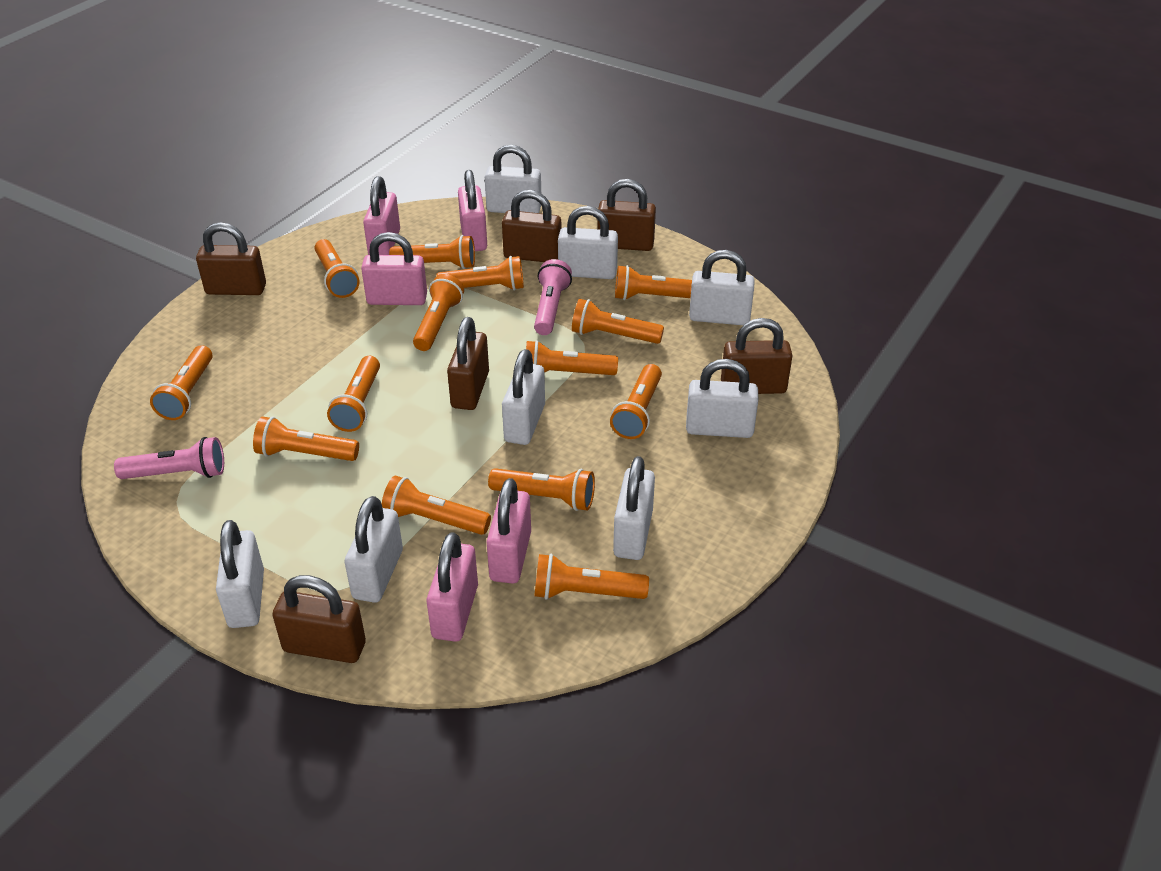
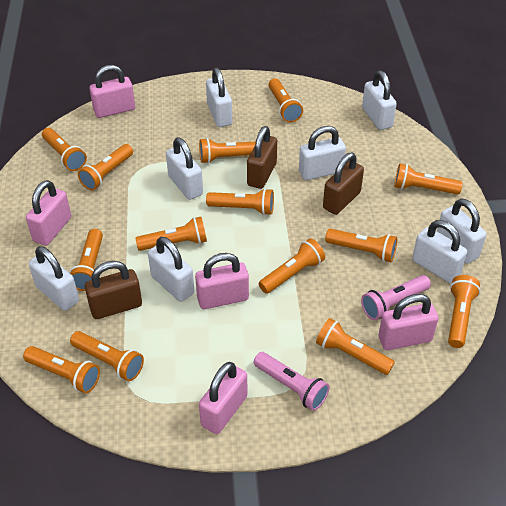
brown padlock: 6 -> 3

